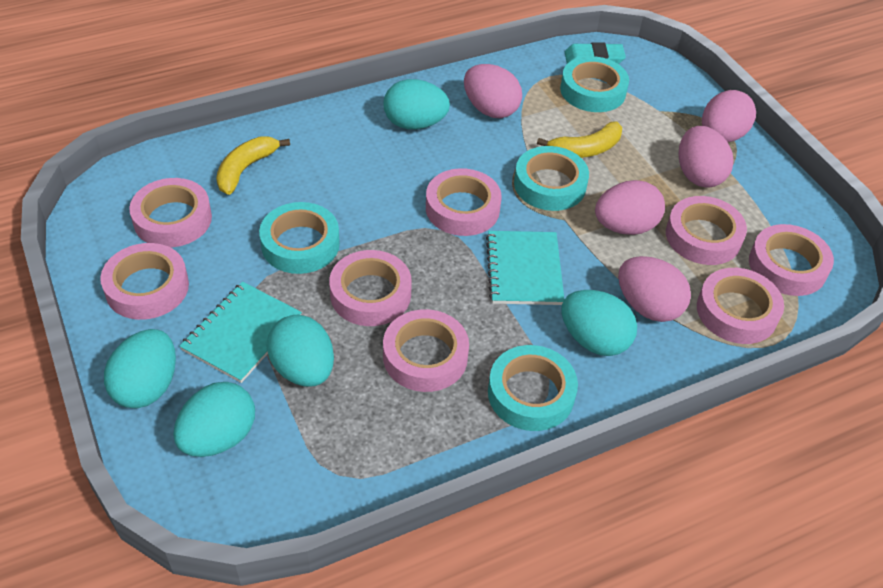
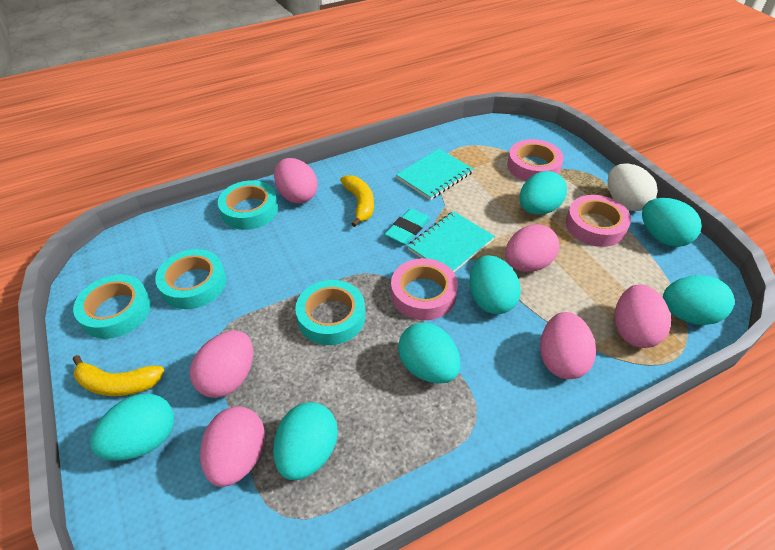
pink egg: 5 -> 6
pink tape: 8 -> 3
turquoise egg: 5 -> 7
white egg: 0 -> 1

